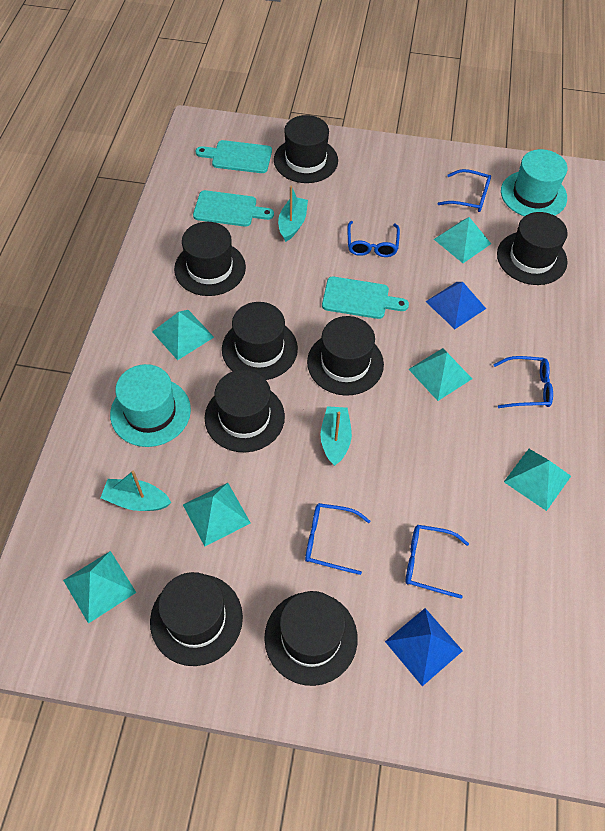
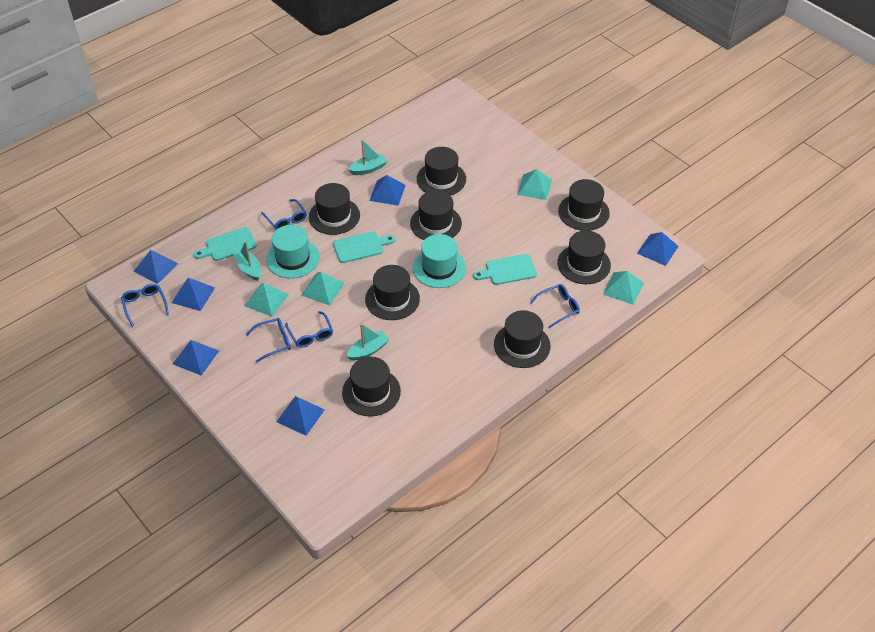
blue pyramid: 2 -> 6
turquoise pyramid: 6 -> 4

